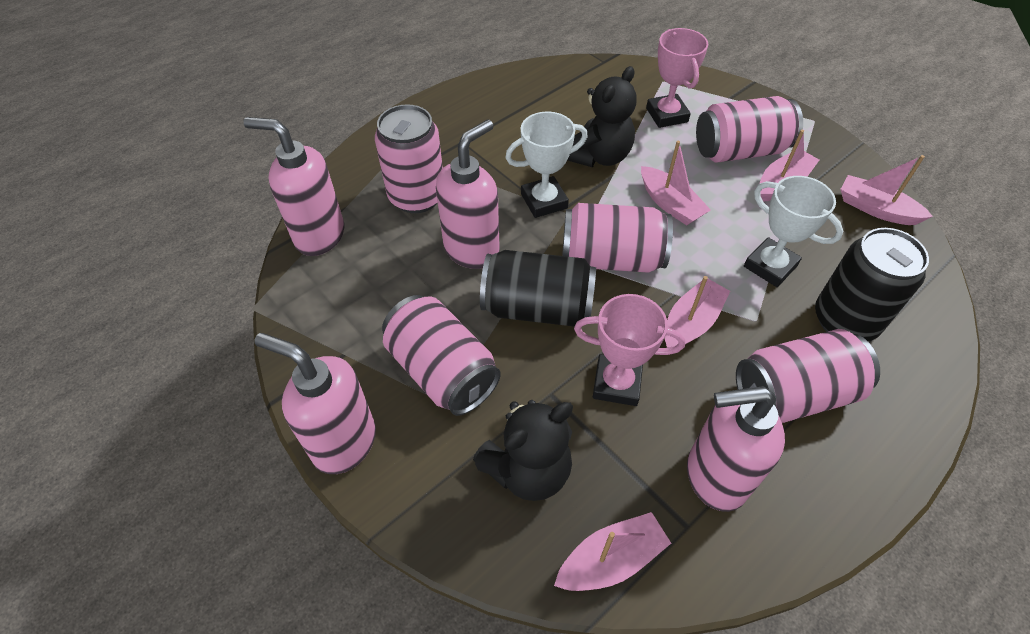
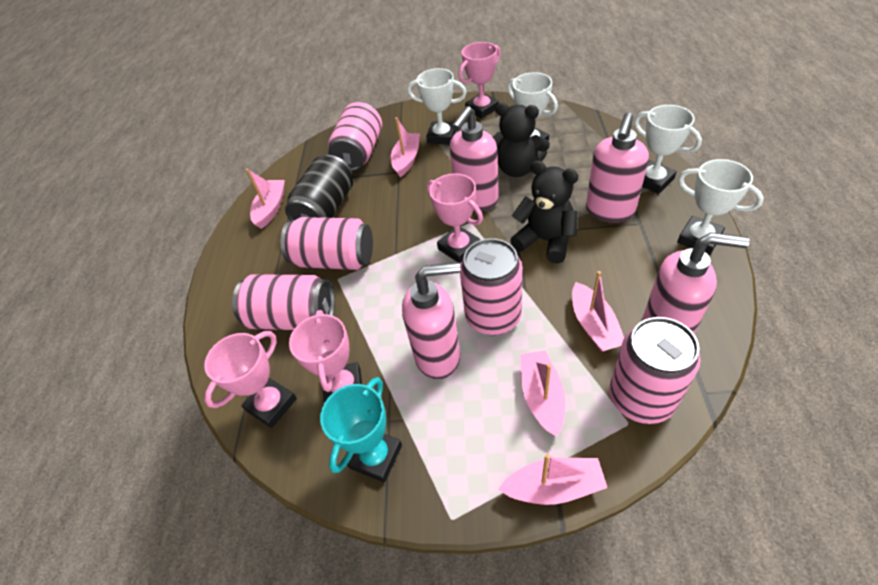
black can: 2 -> 1
pink trophy: 2 -> 4
turquoise trophy: 0 -> 1
white trophy: 2 -> 4

